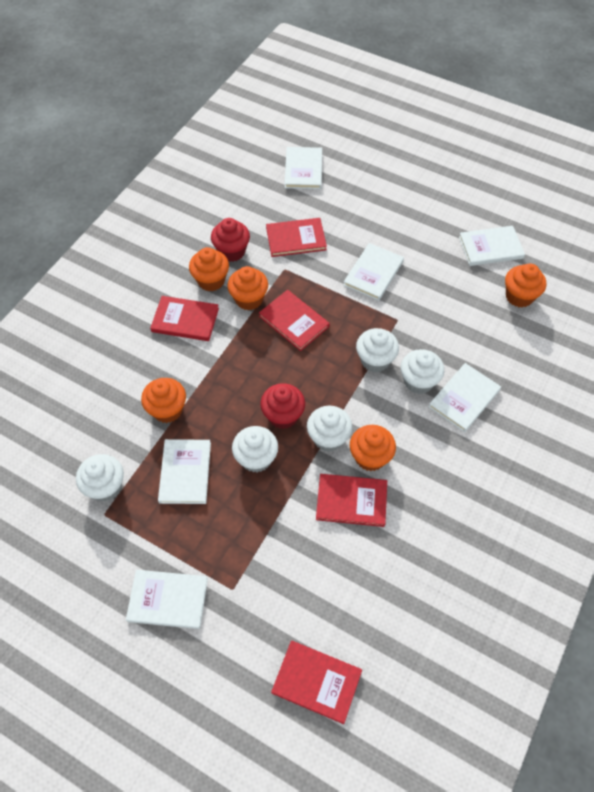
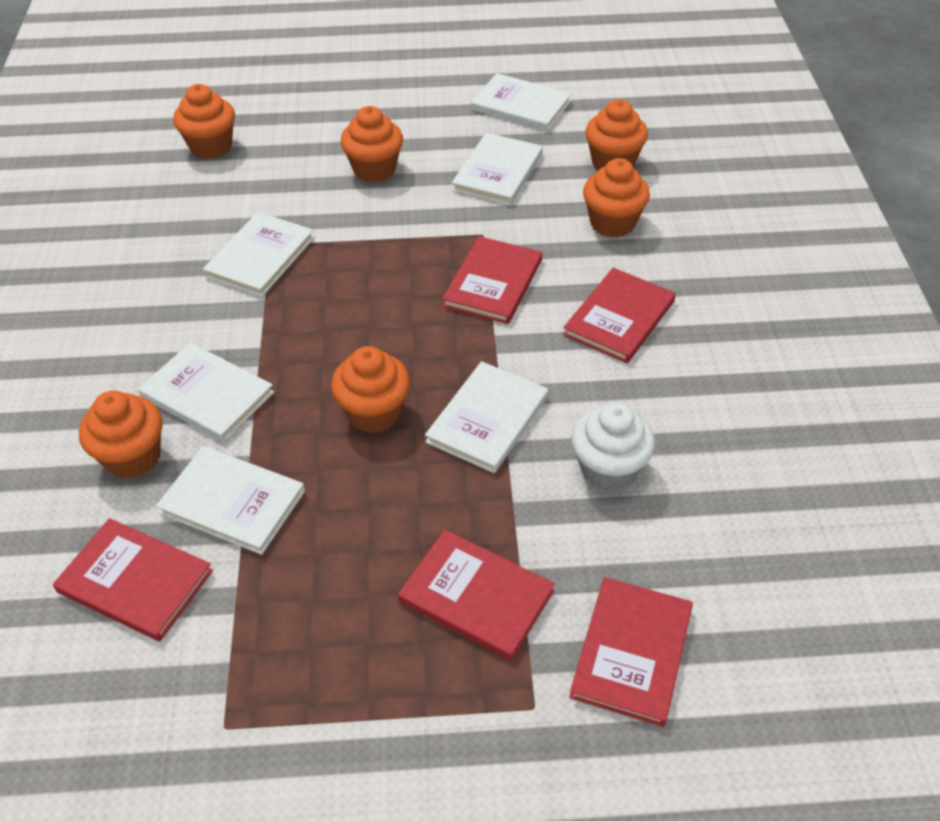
orange cupcake: 5 -> 6
red cupcake: 2 -> 0
white cupcake: 5 -> 1

